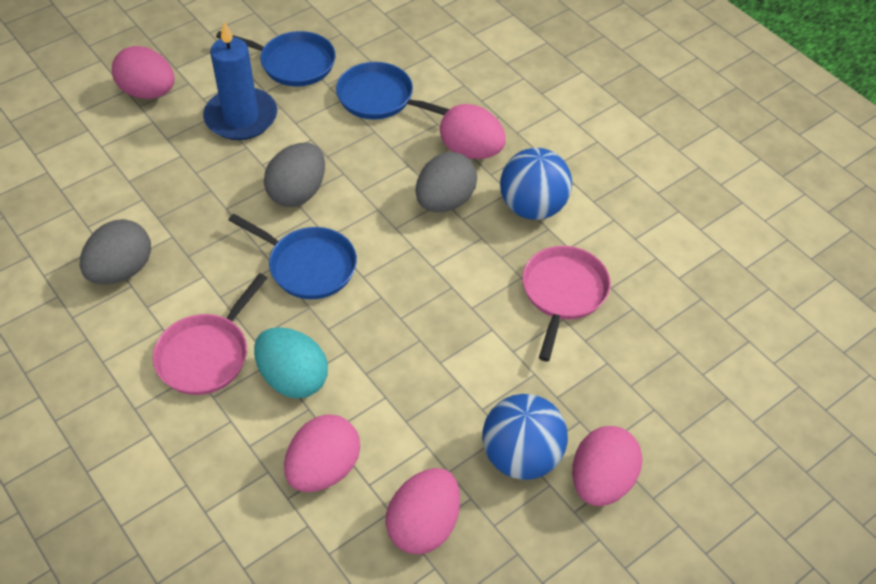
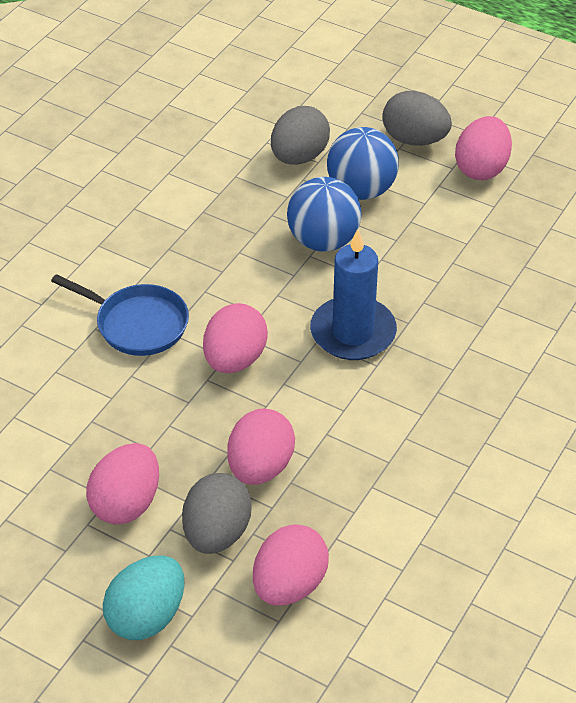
blue pan: 3 -> 1
pink pan: 2 -> 0

